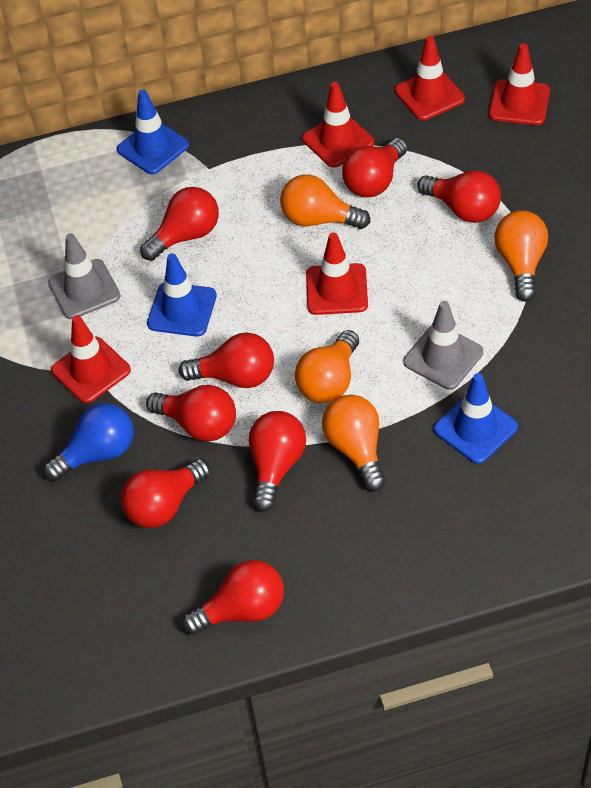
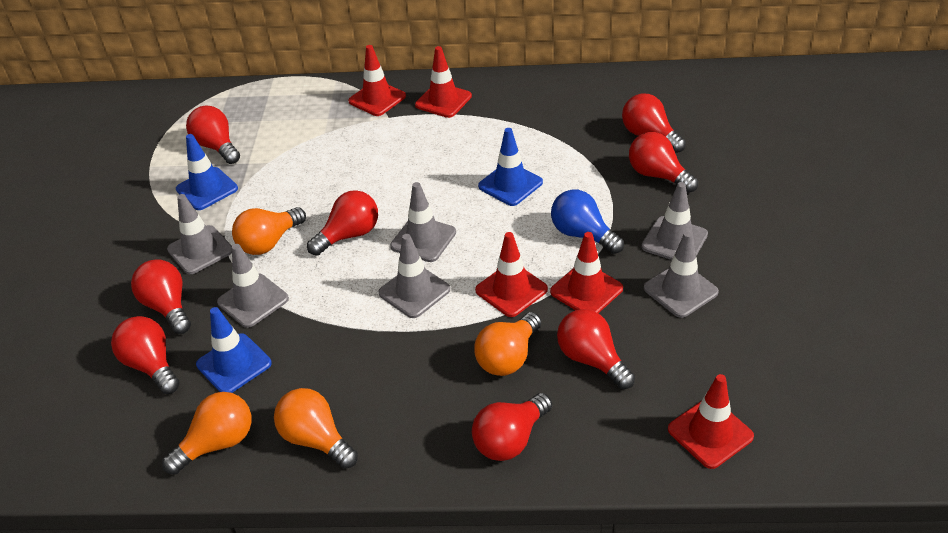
grey traffic cone: 2 -> 6

